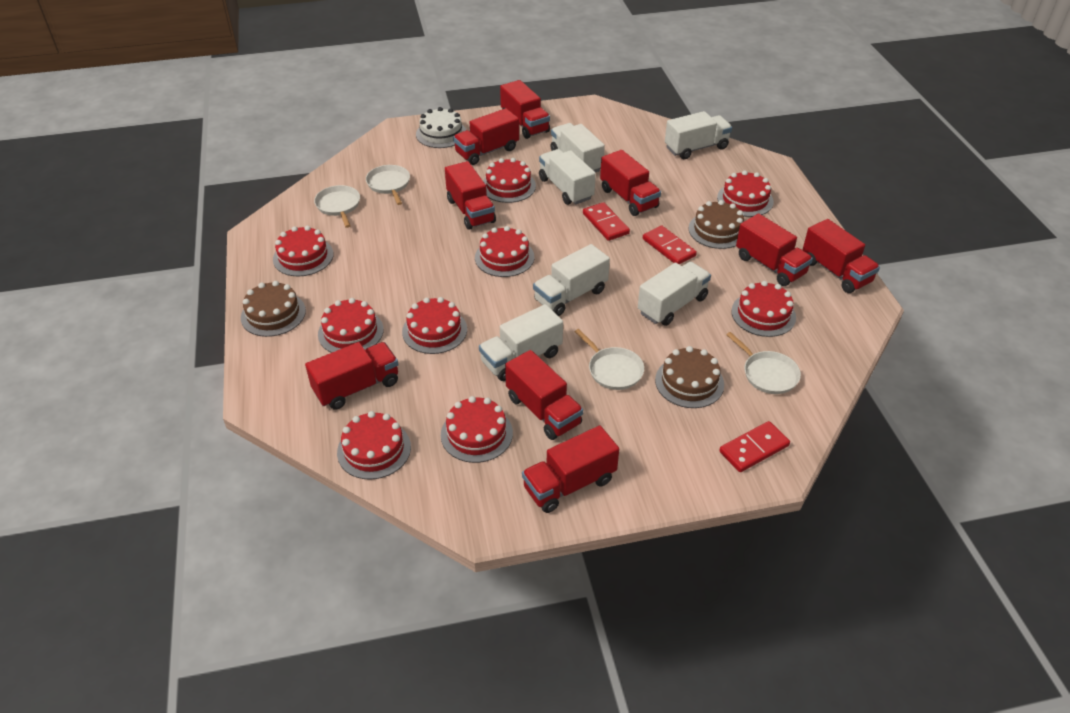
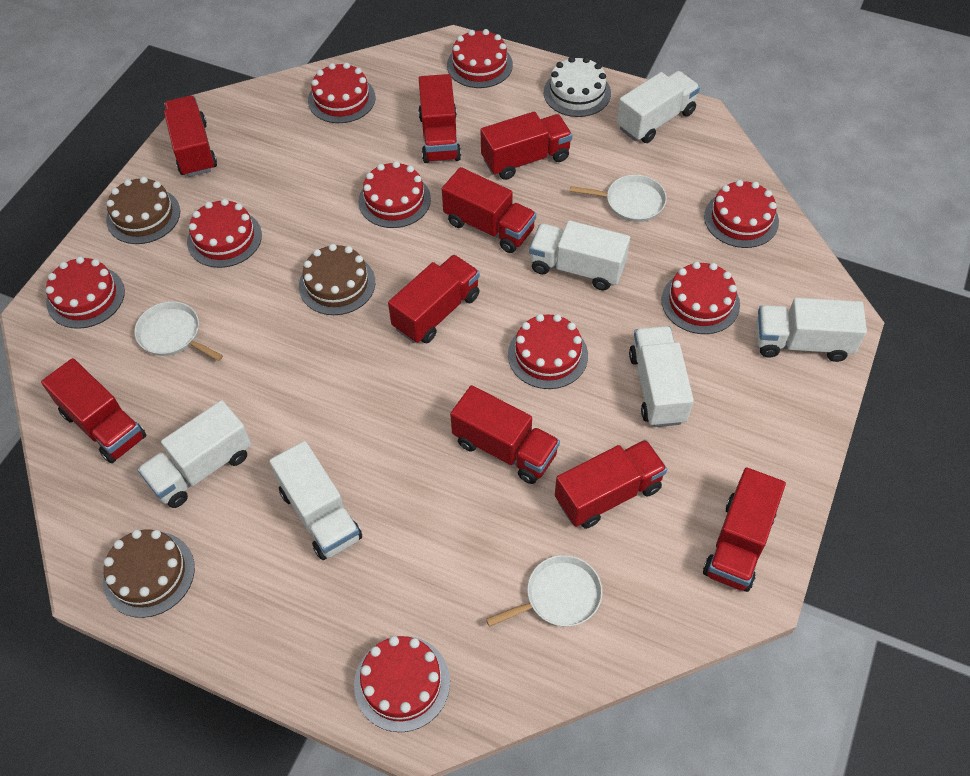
red domino: 3 -> 0
white pan: 4 -> 3

